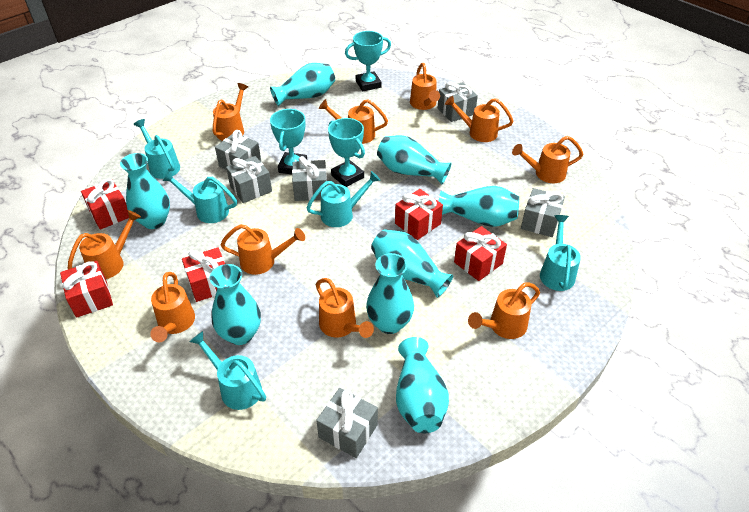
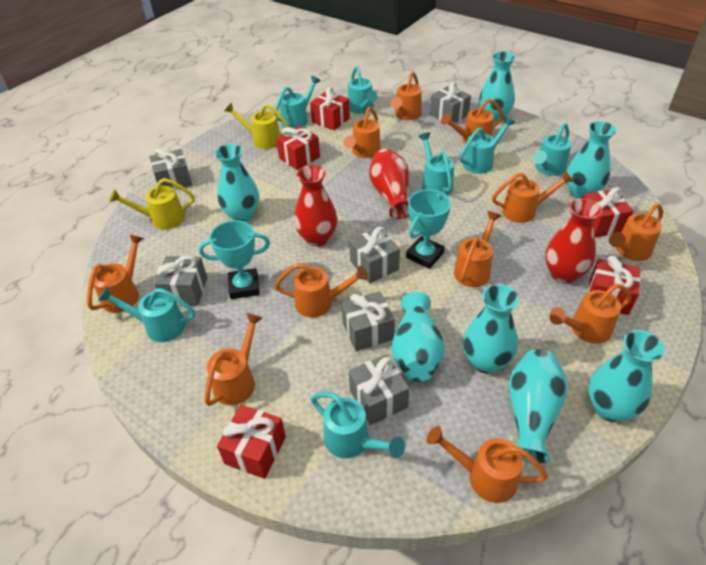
orange watering can: 10 -> 11
red vase: 0 -> 3
turquoise trophy: 3 -> 2
turquoise vase: 8 -> 7
turquoise watering can: 5 -> 7
yellow watering can: 0 -> 2

